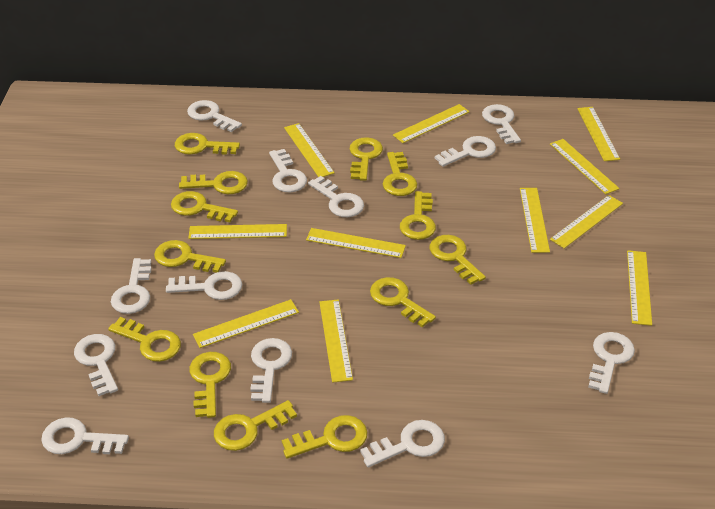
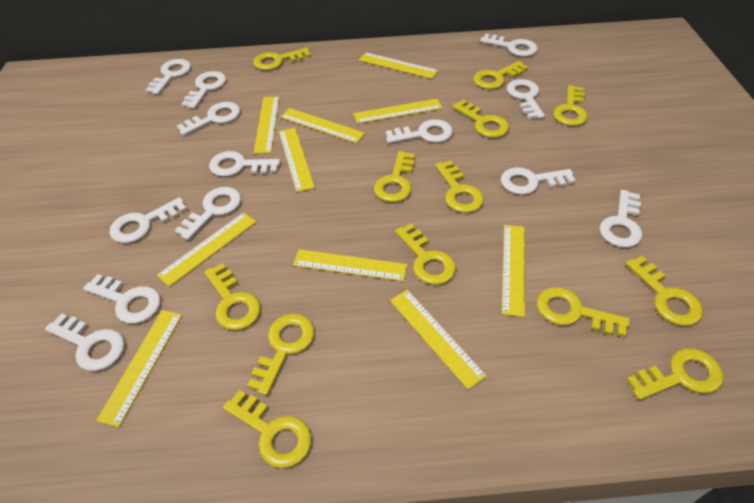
white key: 12 -> 13
yellow ruler: 11 -> 10

